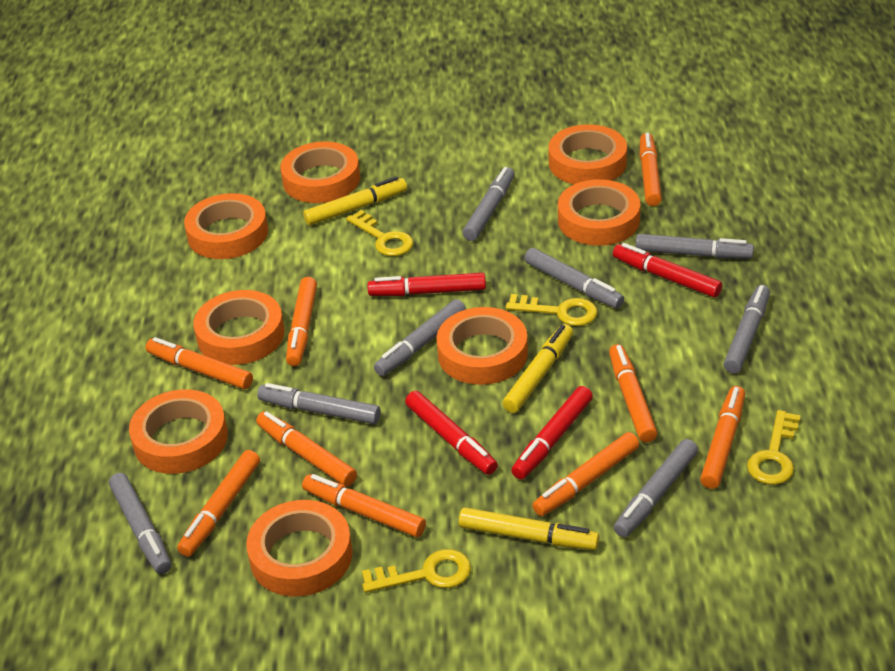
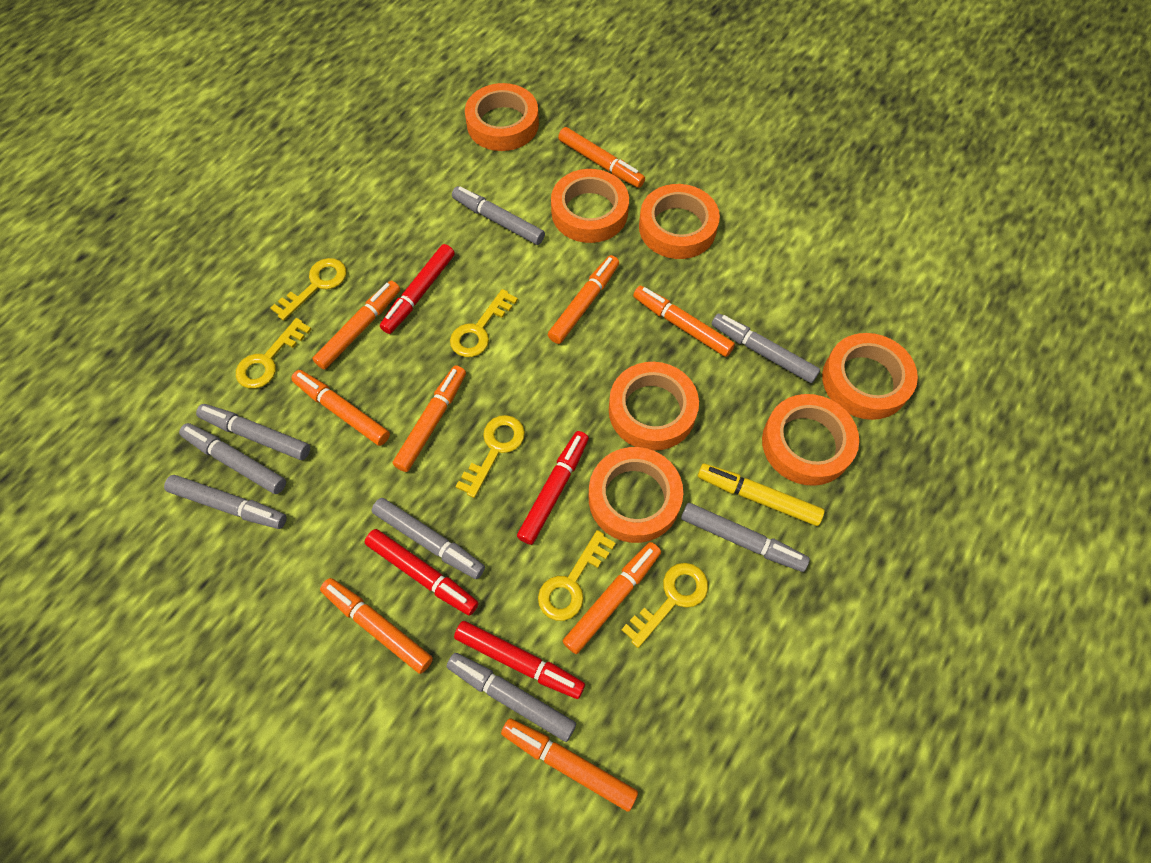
orange tape: 8 -> 7
yellow key: 4 -> 6
yellow marker: 3 -> 1

